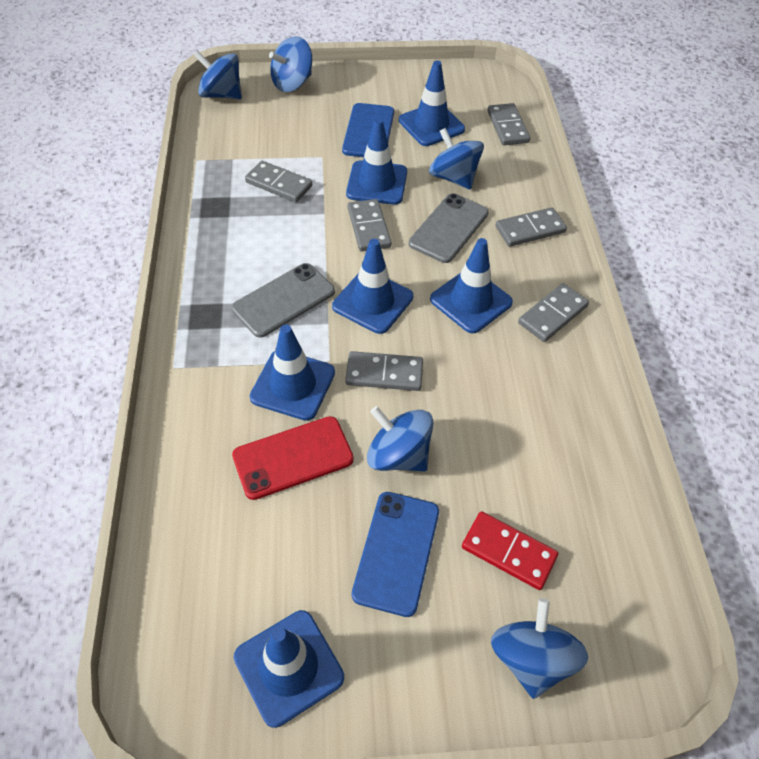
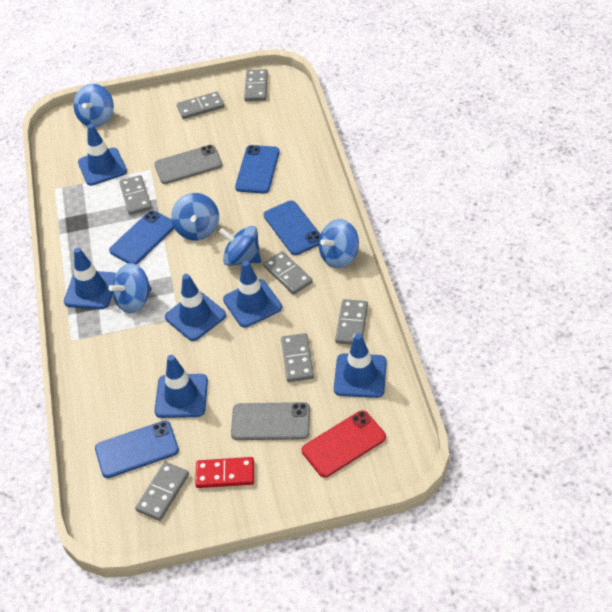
blue phone: 2 -> 4
grey domino: 6 -> 7

